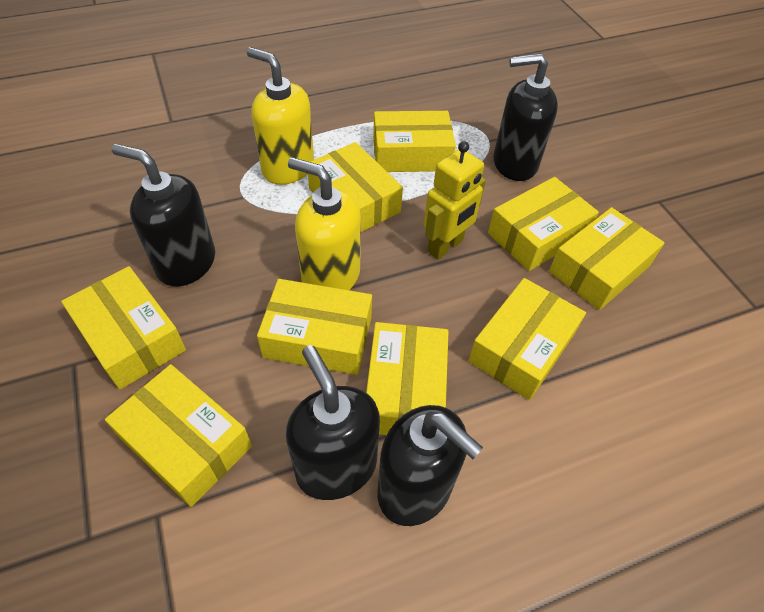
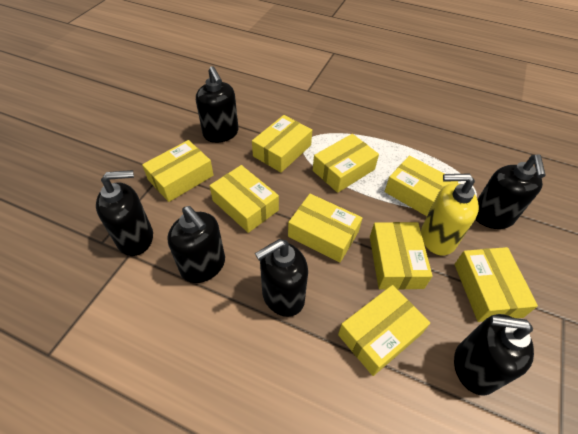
black soap dispenser: 4 -> 6
yellow robot: 1 -> 0
yellow soap dispenser: 2 -> 1

